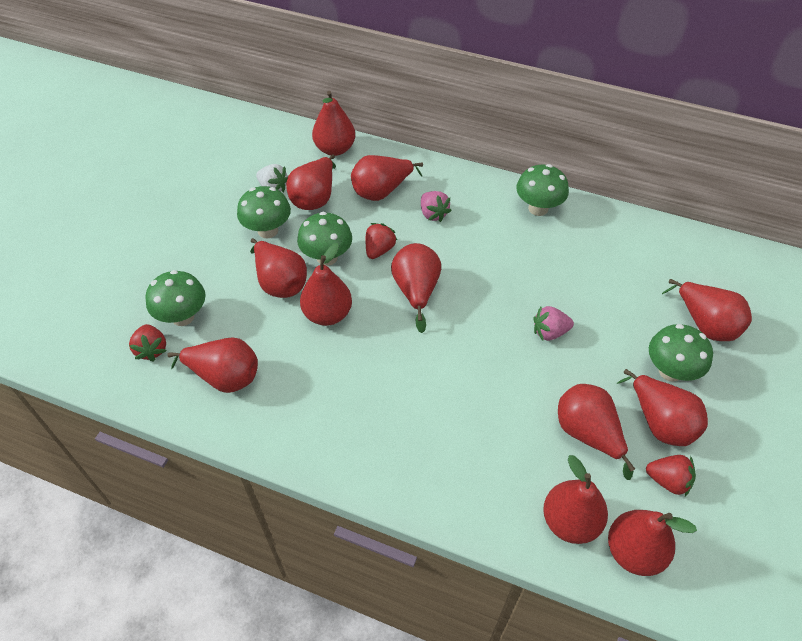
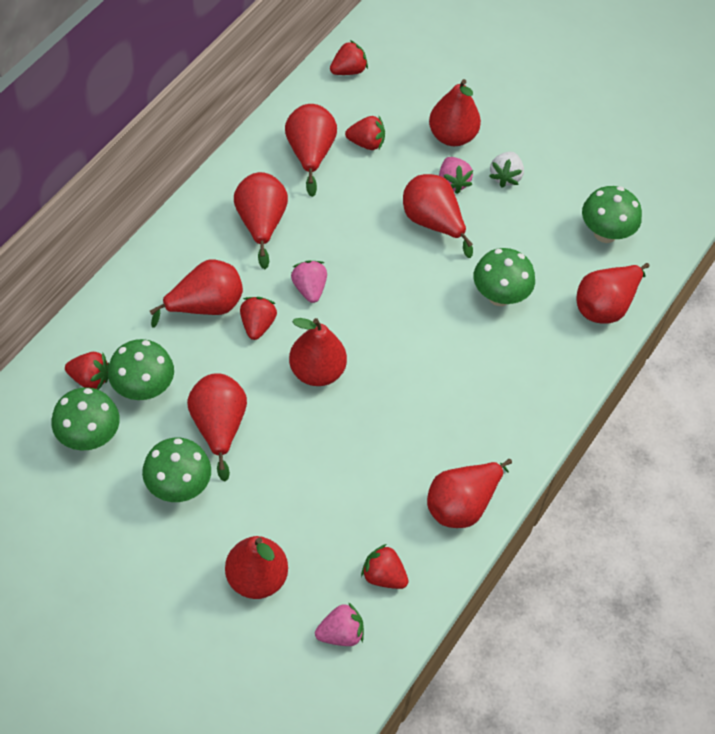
pink strawberry: 2 -> 3
red pear: 12 -> 10
red strawberry: 3 -> 5

